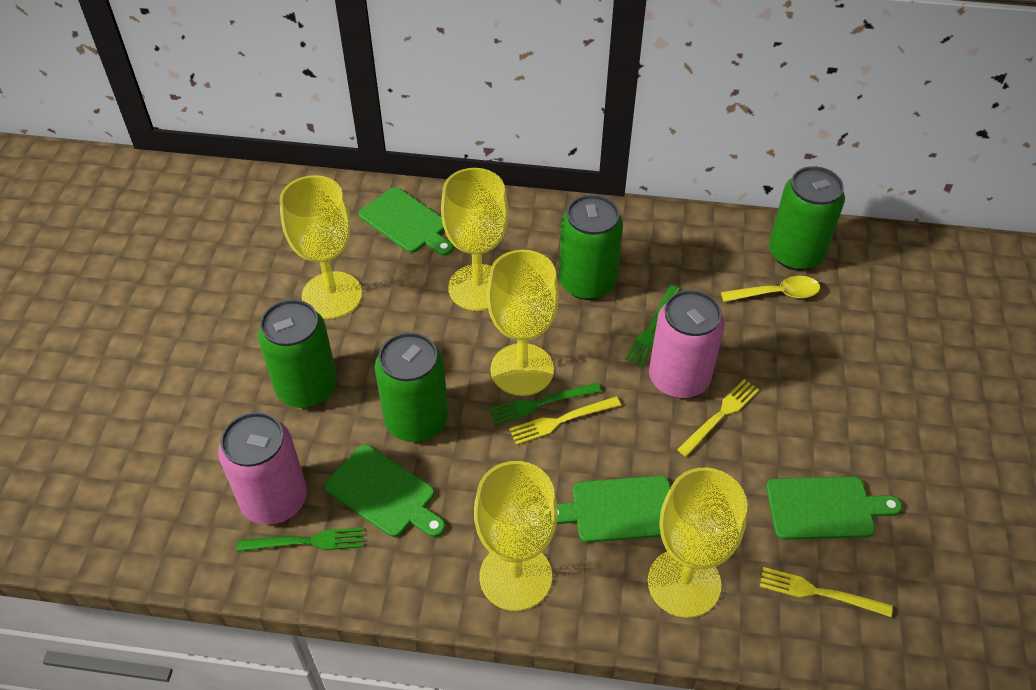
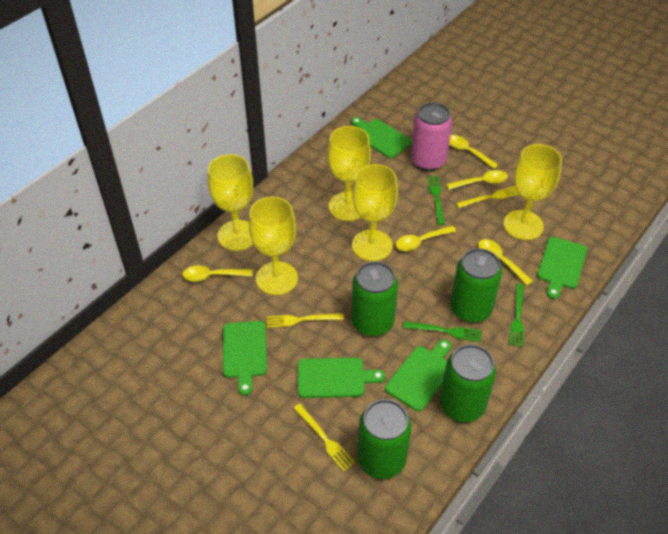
green cutting board: 4 -> 5
pink can: 2 -> 1
yellow spoon: 1 -> 5

